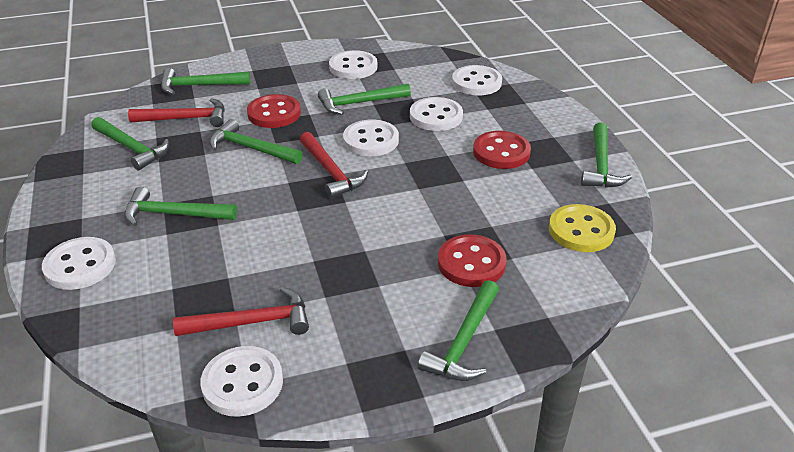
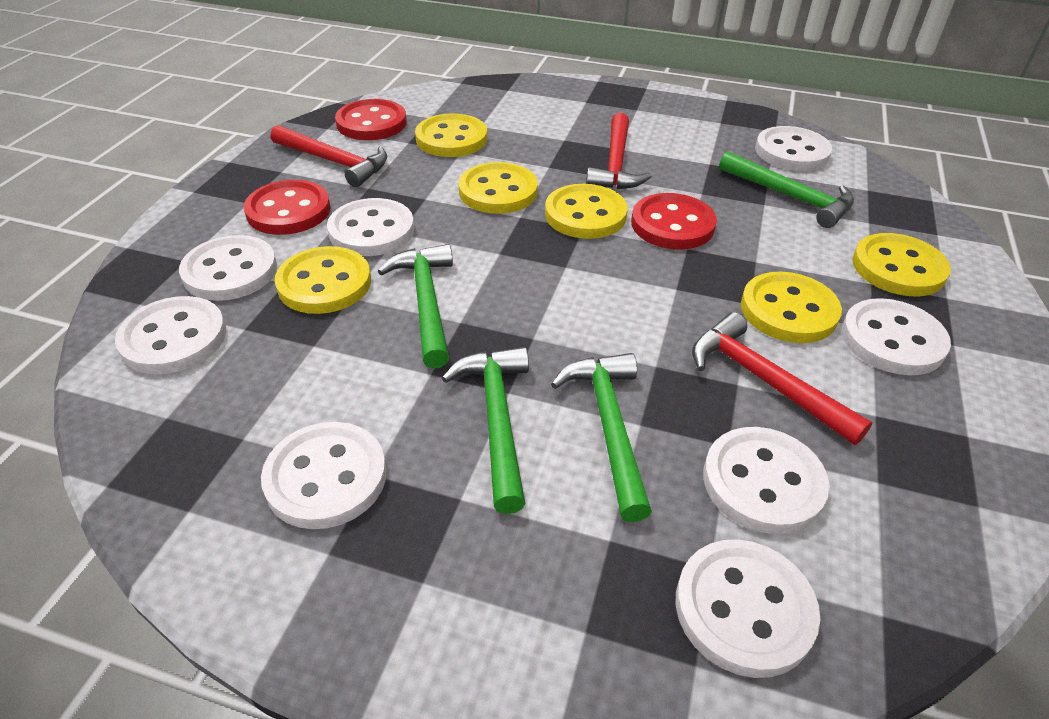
green hammer: 7 -> 4
white button: 6 -> 8
yellow button: 1 -> 6

